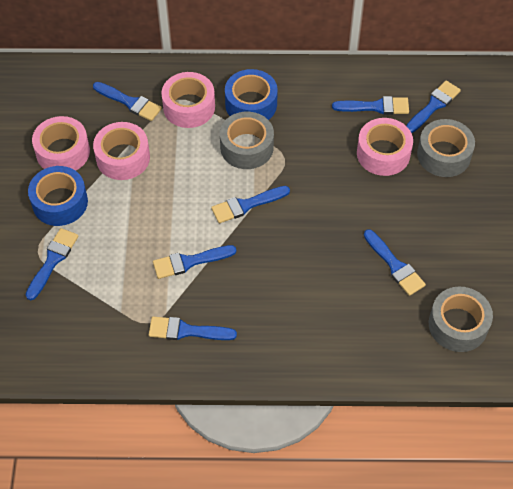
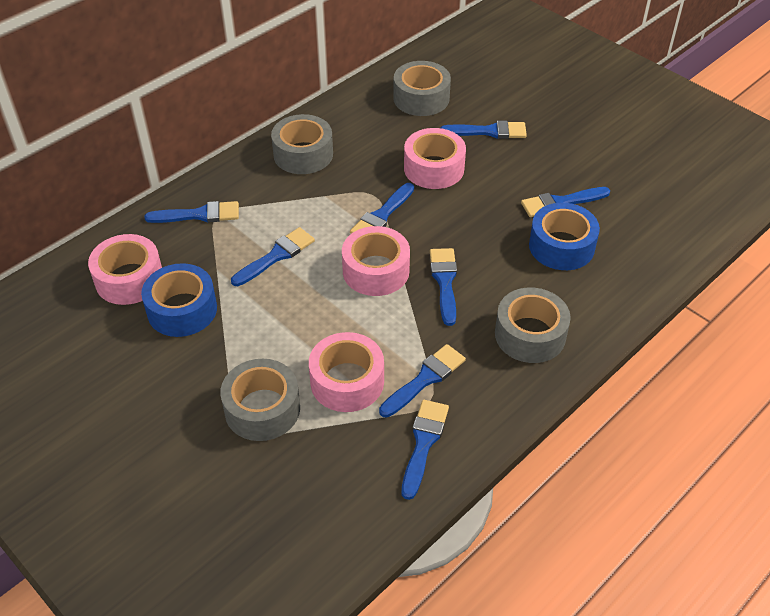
grey tape: 3 -> 4

